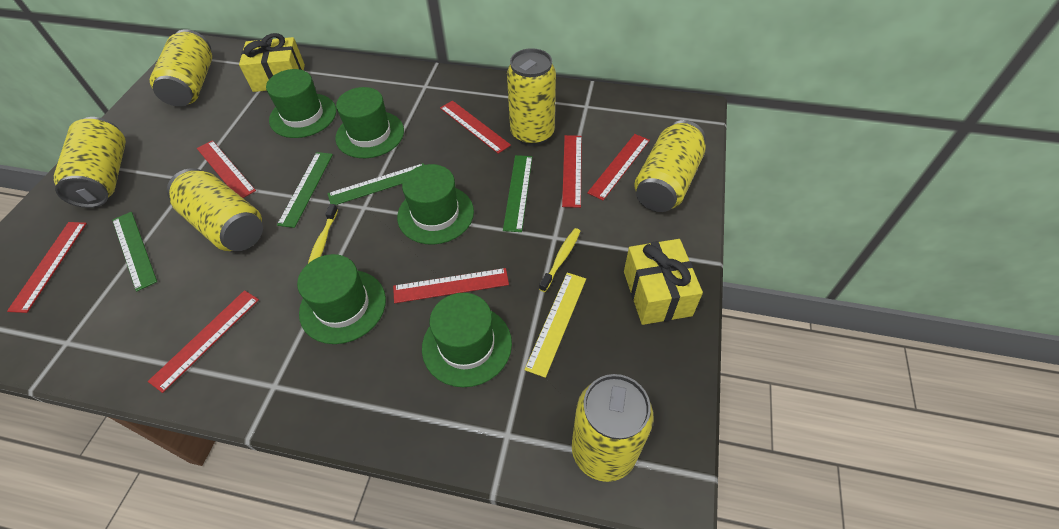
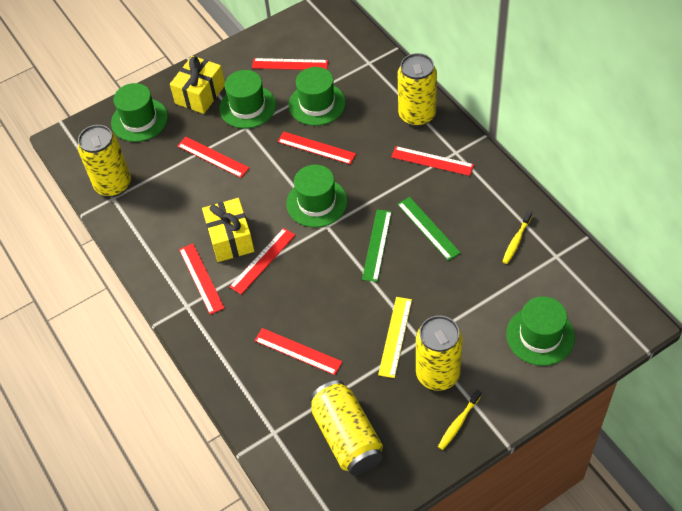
green ruler: 4 -> 2
yellow can: 6 -> 4

